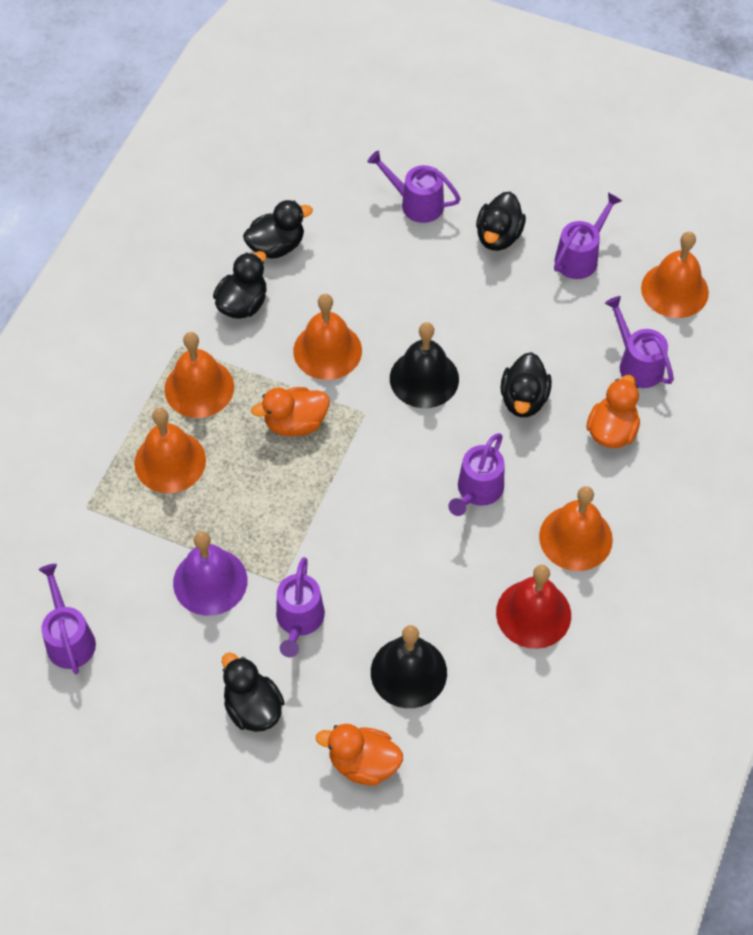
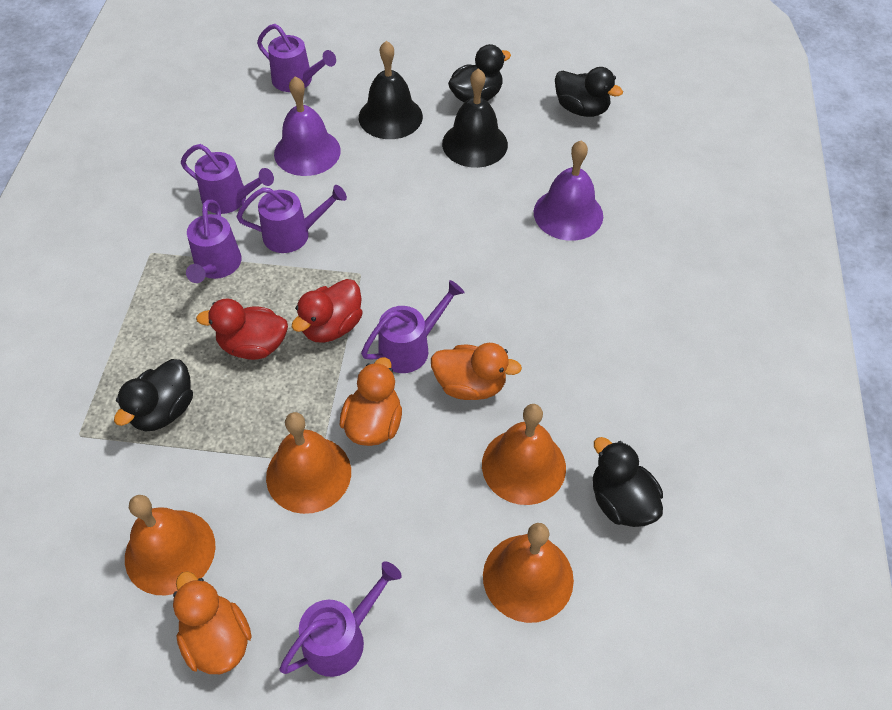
black duck: 5 -> 4
orange bell: 5 -> 4
purple bell: 1 -> 2
red bell: 1 -> 0
red duck: 0 -> 2

